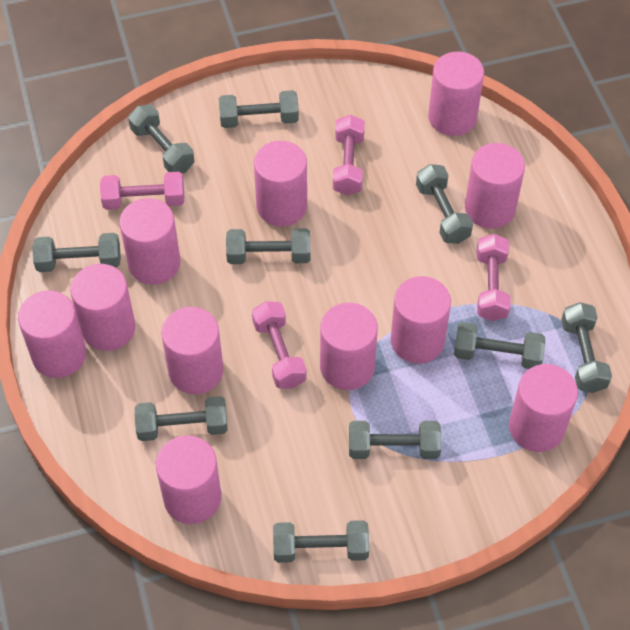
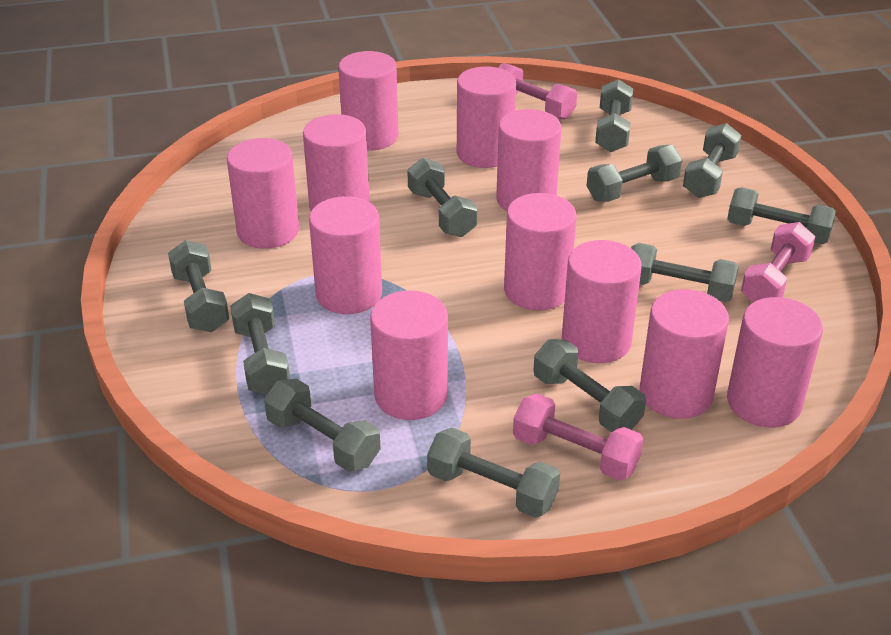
grey dumbbell: 10 -> 11
pink dumbbell: 4 -> 3

